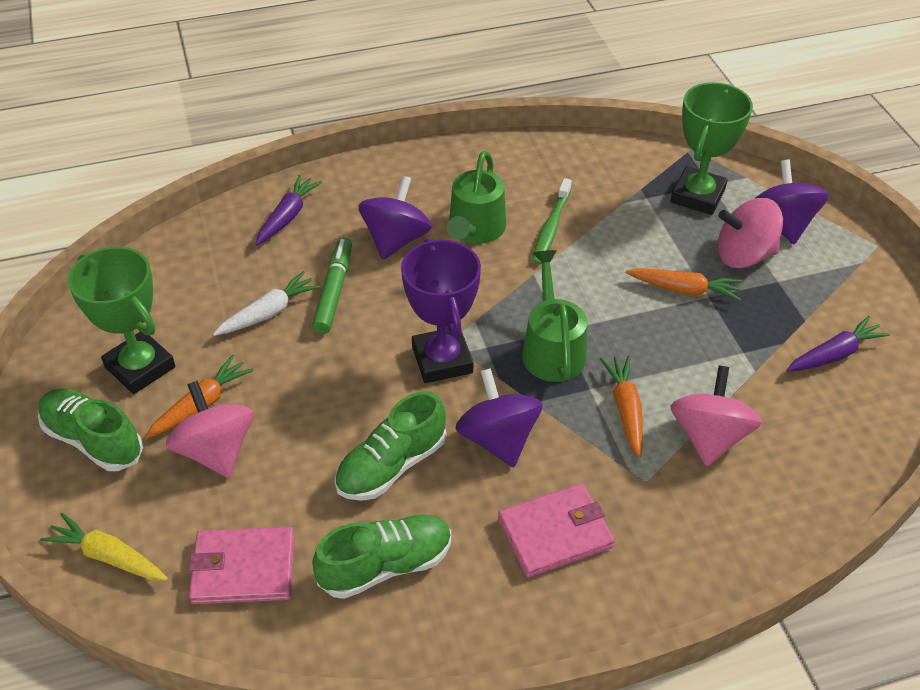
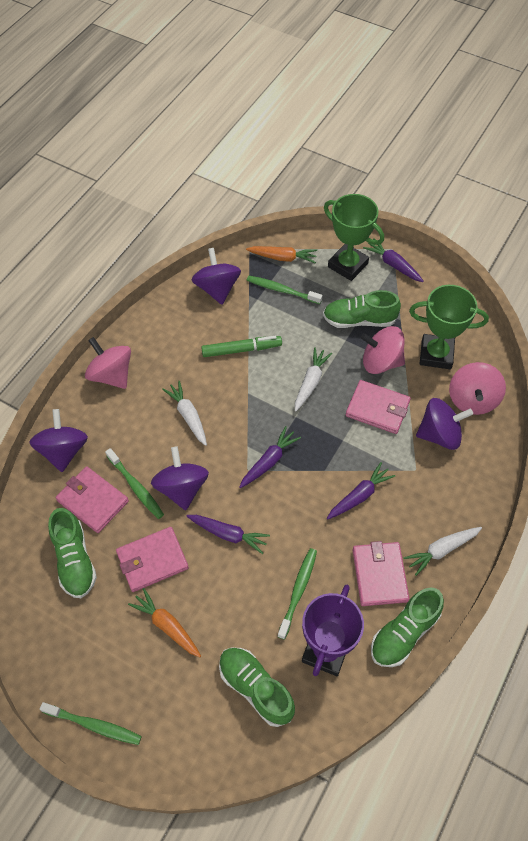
green shoe: 3 -> 4
green toothbrush: 1 -> 4
green watering can: 2 -> 0
orange carrot: 3 -> 2
pink wallet: 2 -> 4
purple carrot: 2 -> 4
purple spinning top: 3 -> 4
white carrot: 1 -> 3
yellow carrot: 1 -> 0

